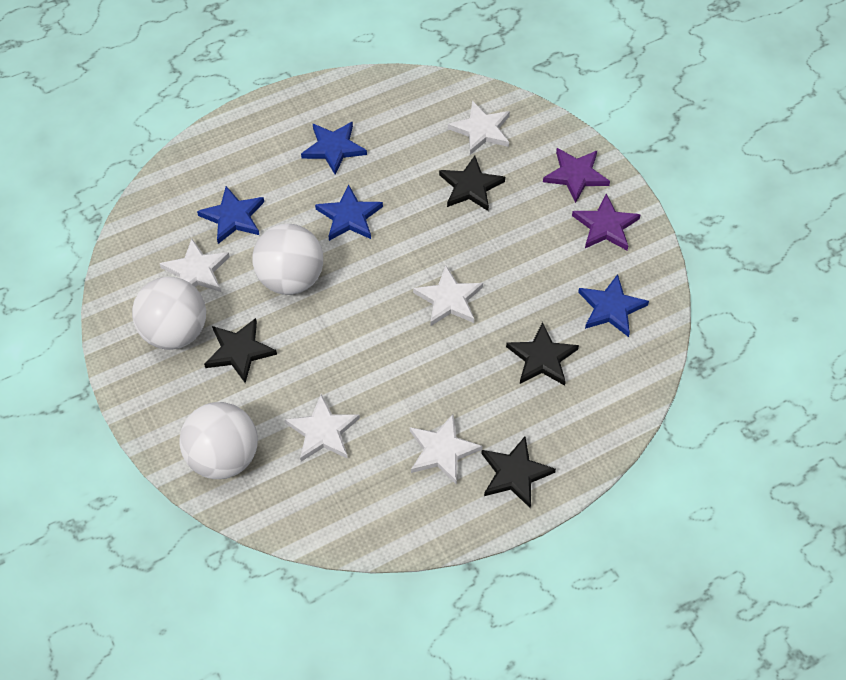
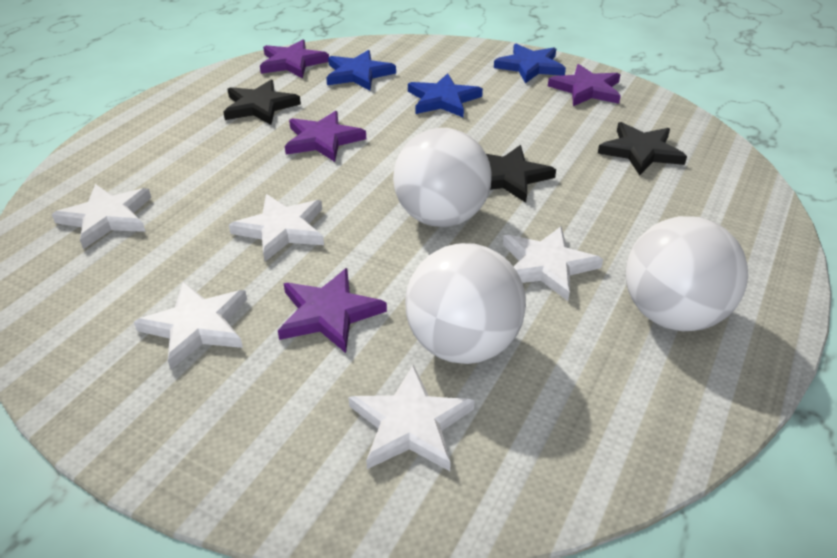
black star: 4 -> 3
blue star: 4 -> 3
purple star: 2 -> 4

